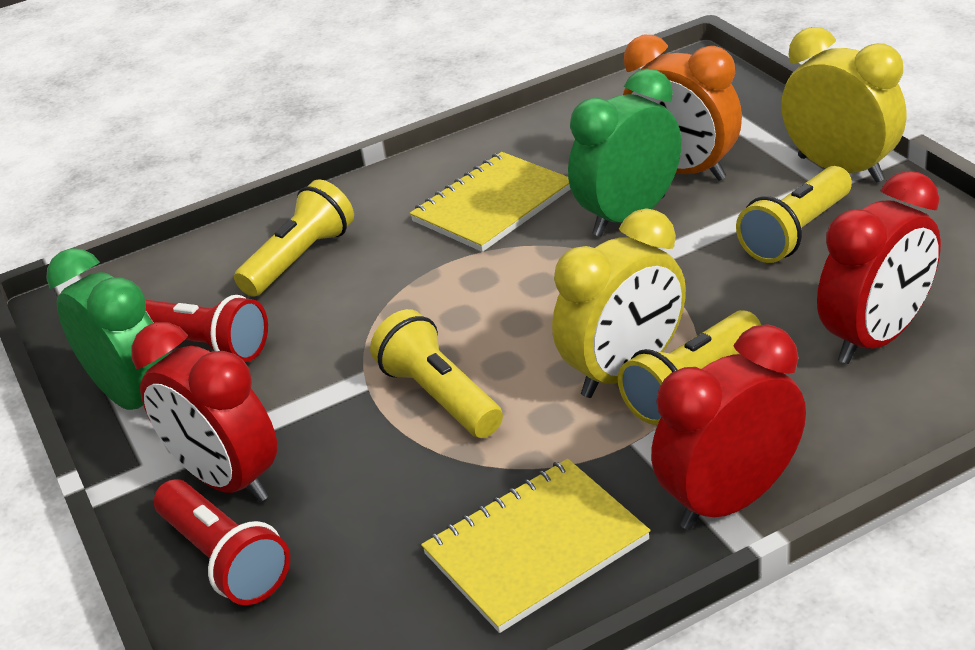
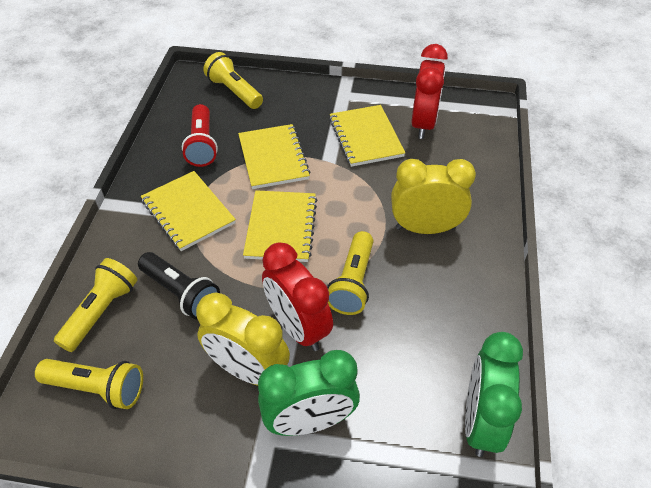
black flashlight: 0 -> 1
orange clock: 1 -> 0
red clock: 3 -> 2
red flashlight: 2 -> 1
yellow notebook: 2 -> 4

